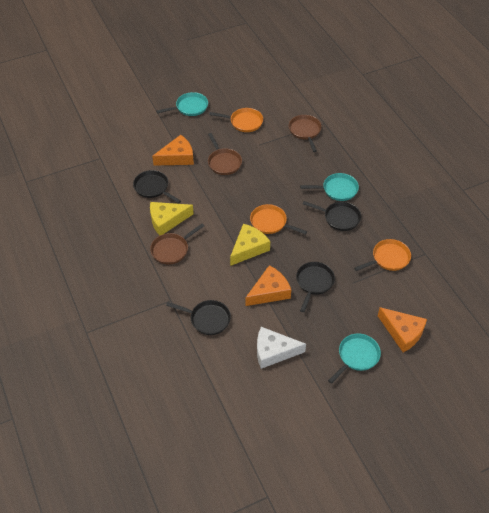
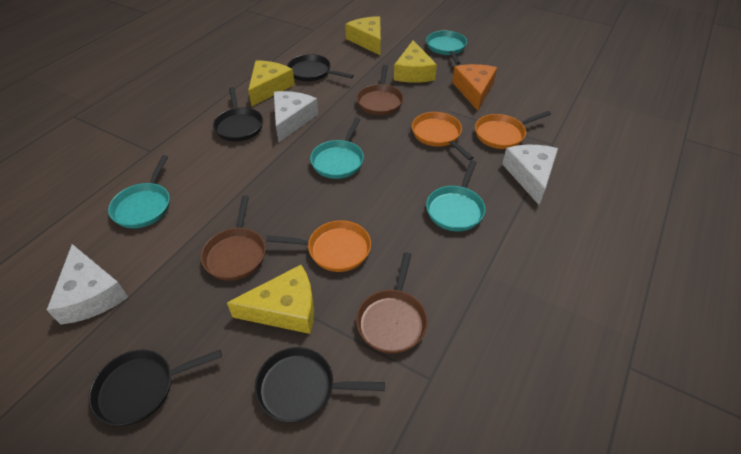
orange cheese: 3 -> 1
turquoise pan: 3 -> 4
white cheese: 1 -> 3
yellow cheese: 2 -> 4

